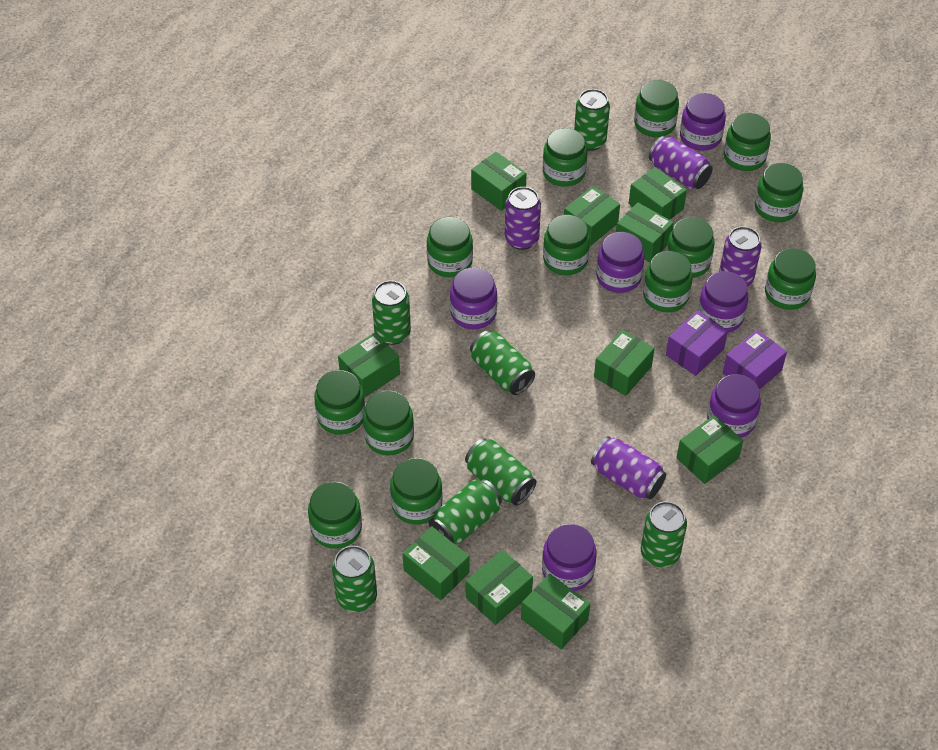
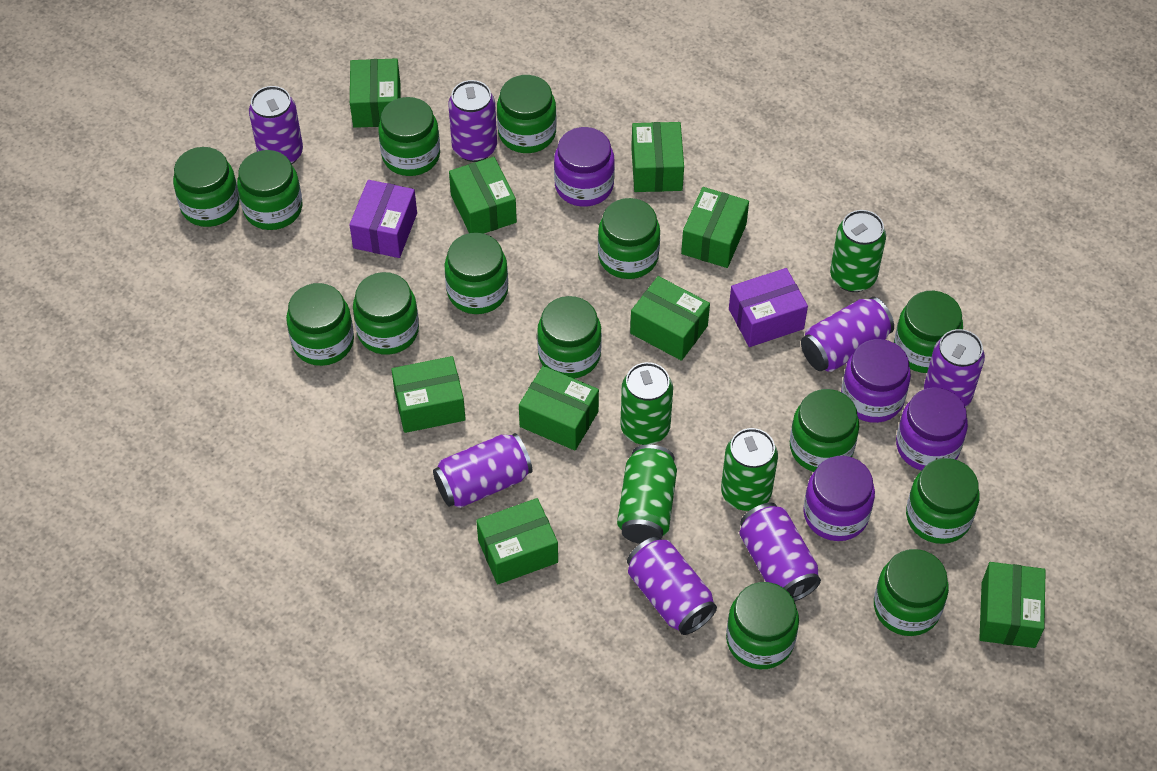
green box: 10 -> 9
green can: 7 -> 4
green jar: 13 -> 14
purple can: 4 -> 7
purple jar: 6 -> 4

